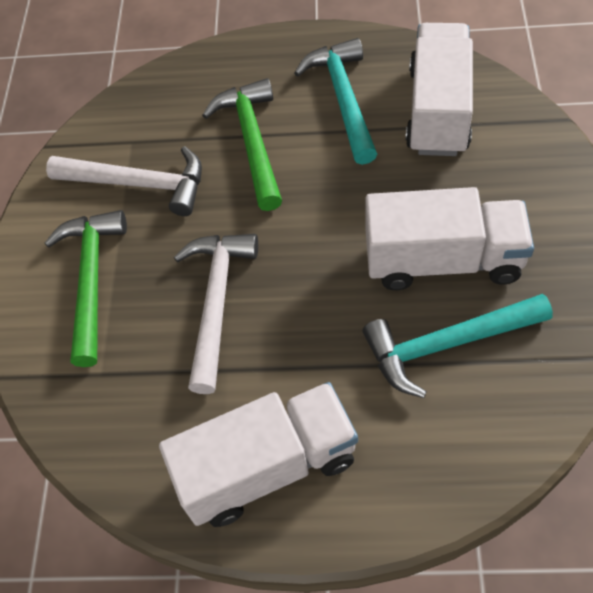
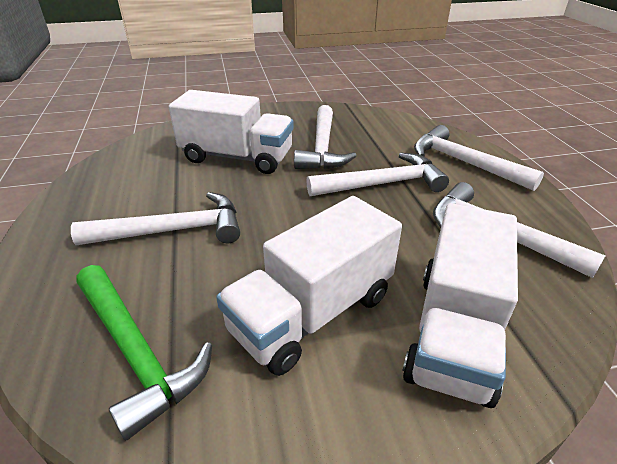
green hammer: 2 -> 1
turquoise hammer: 2 -> 0
white hammer: 2 -> 5

